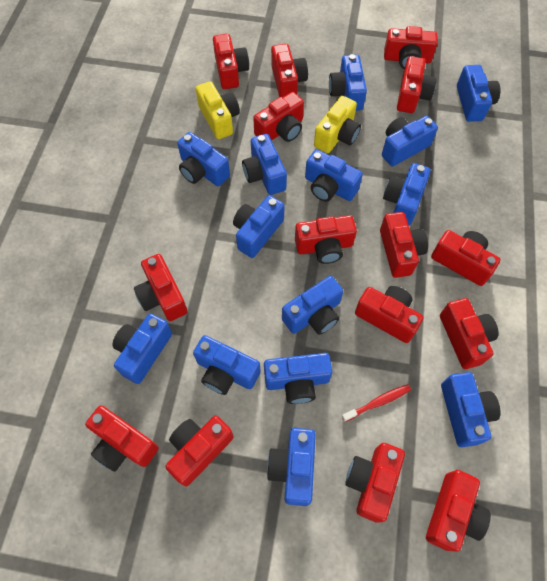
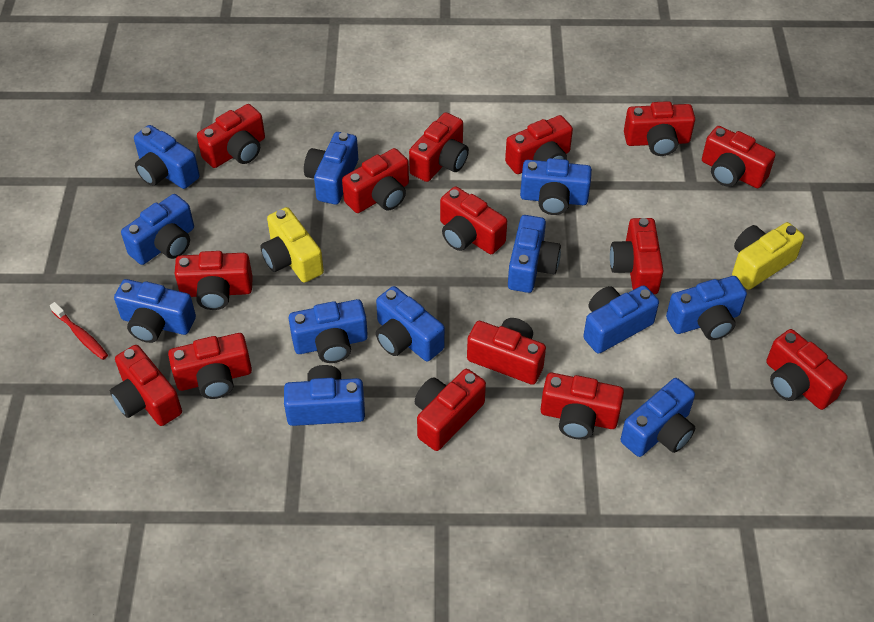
blue camera: 14 -> 12

